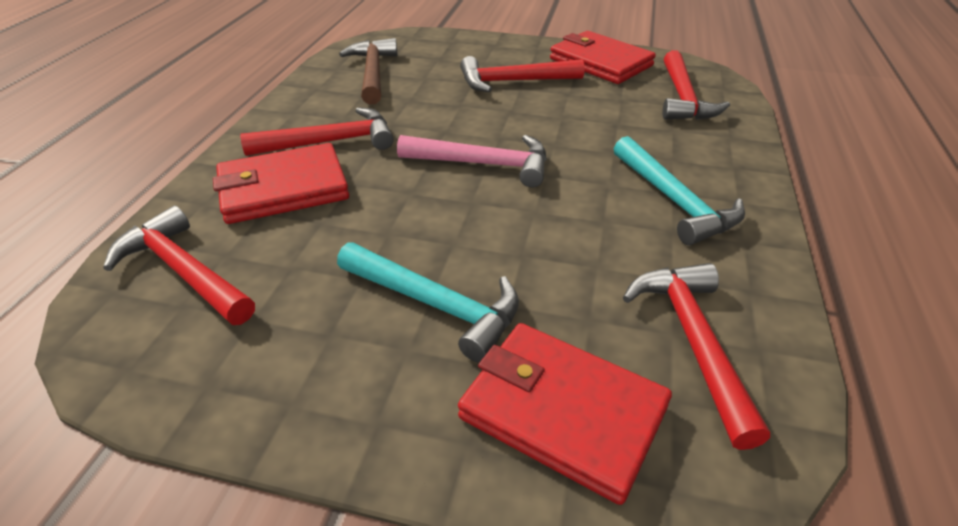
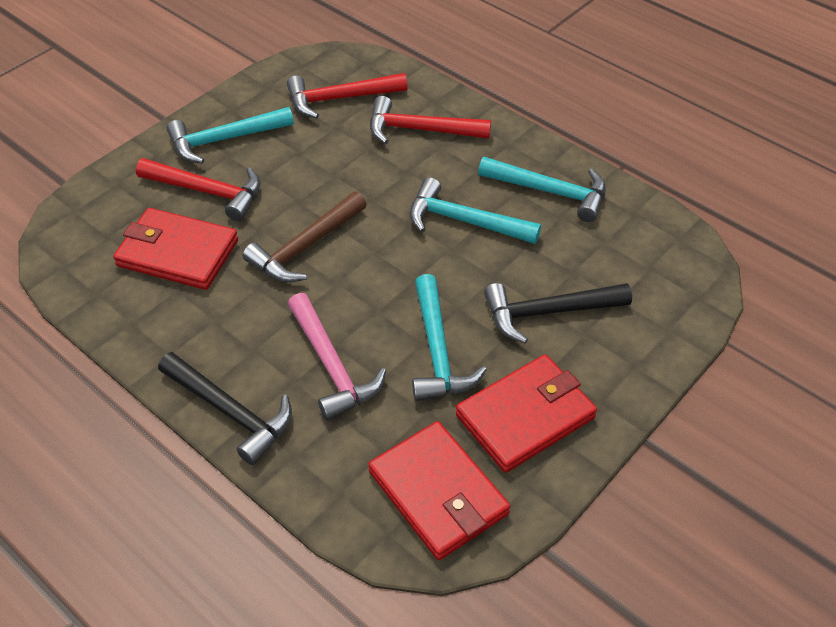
black hammer: 0 -> 2
red hammer: 5 -> 3
turquoise hammer: 2 -> 4

